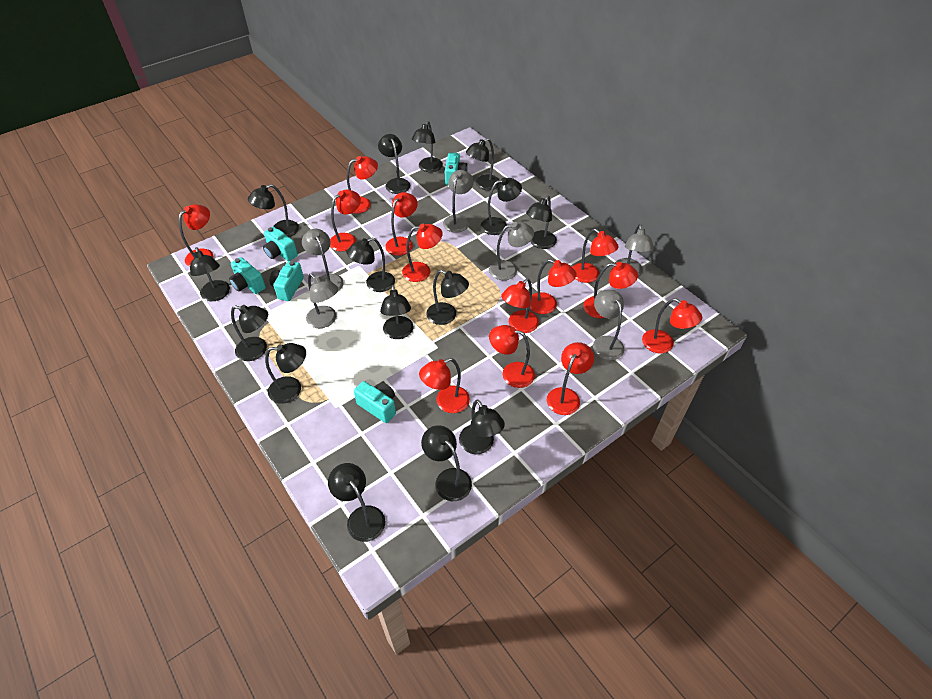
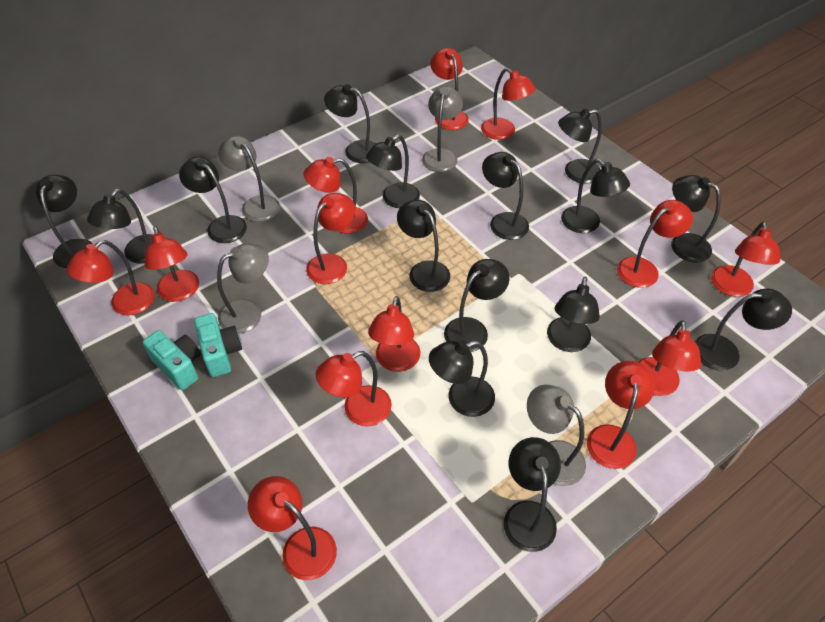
grey lamp: 6 -> 4
turquoise camera: 5 -> 2

